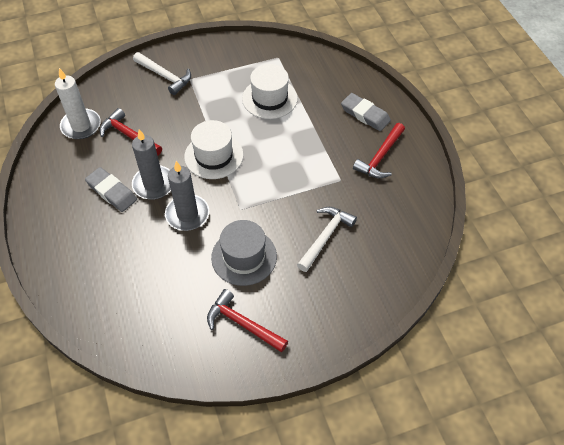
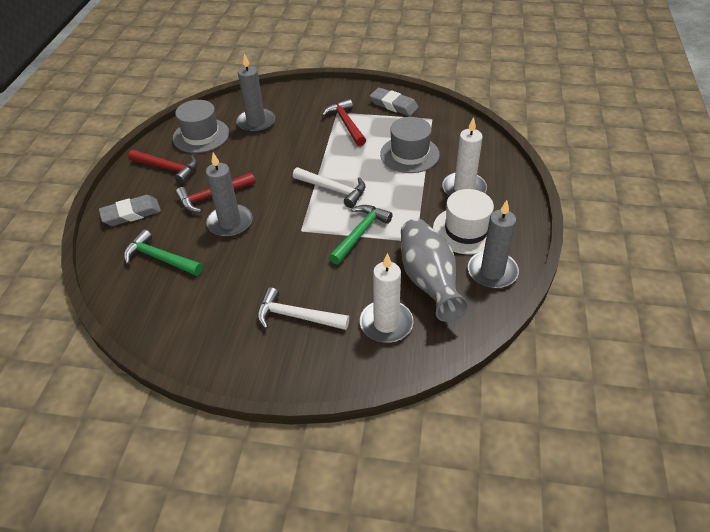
green hammer: 0 -> 2
grey candle: 2 -> 3
grey hat: 1 -> 2
grey vase: 0 -> 1
white candle: 1 -> 2
white hat: 2 -> 1

